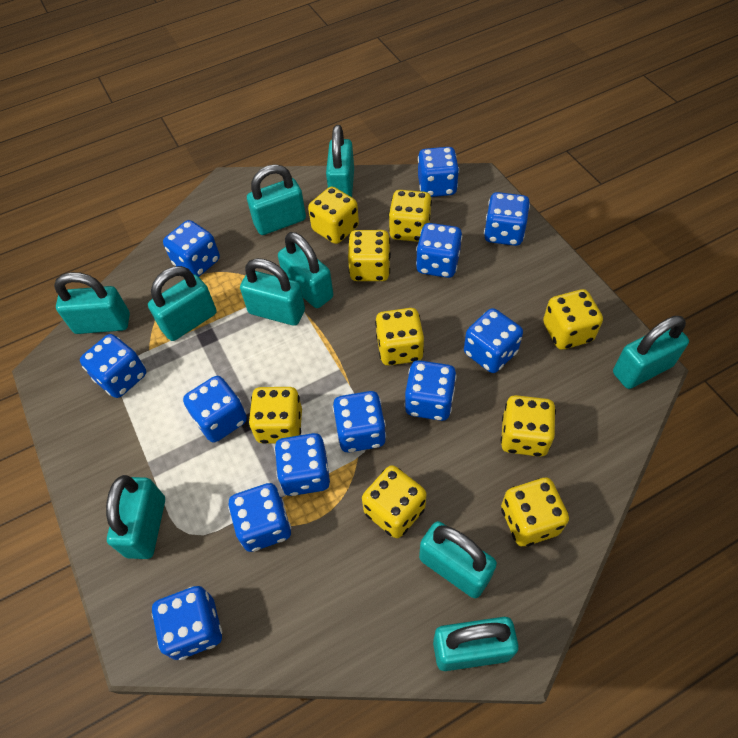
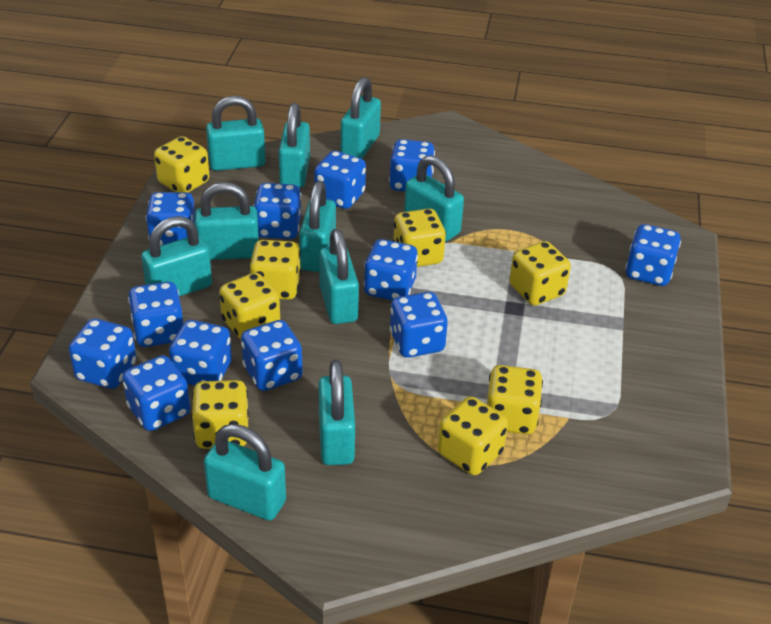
yellow dice: 9 -> 8

